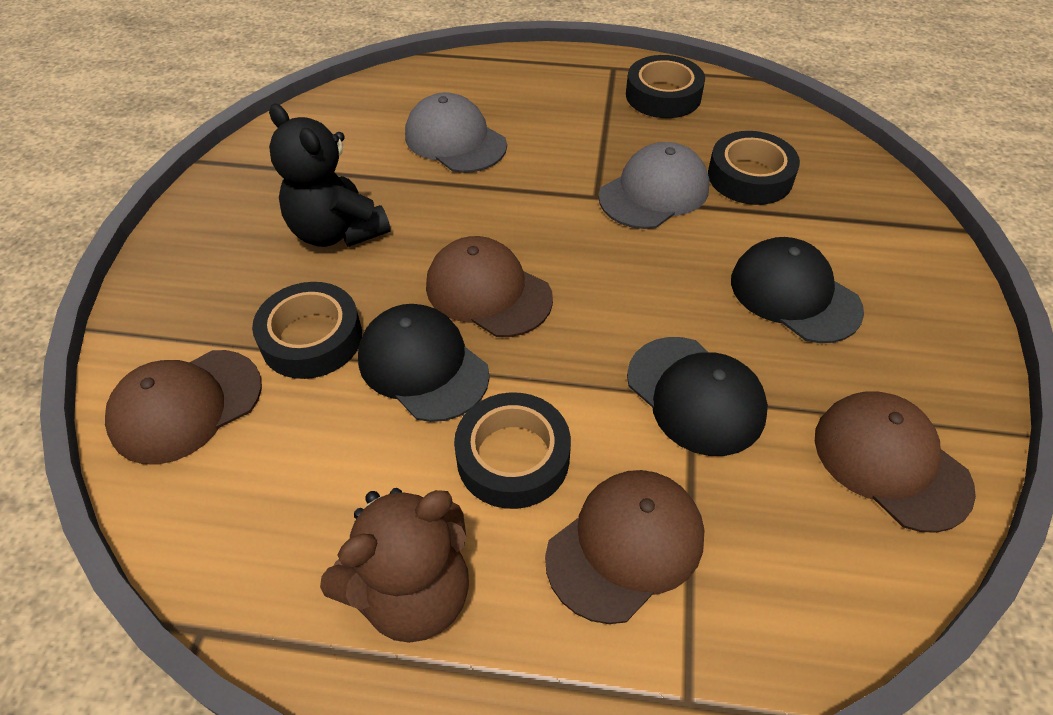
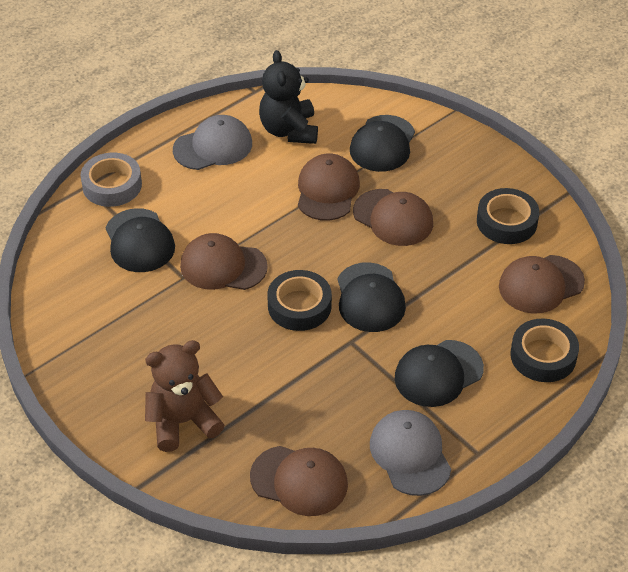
black cap: 3 -> 4
black tape: 4 -> 3
brown cap: 4 -> 5
grey tape: 0 -> 1

